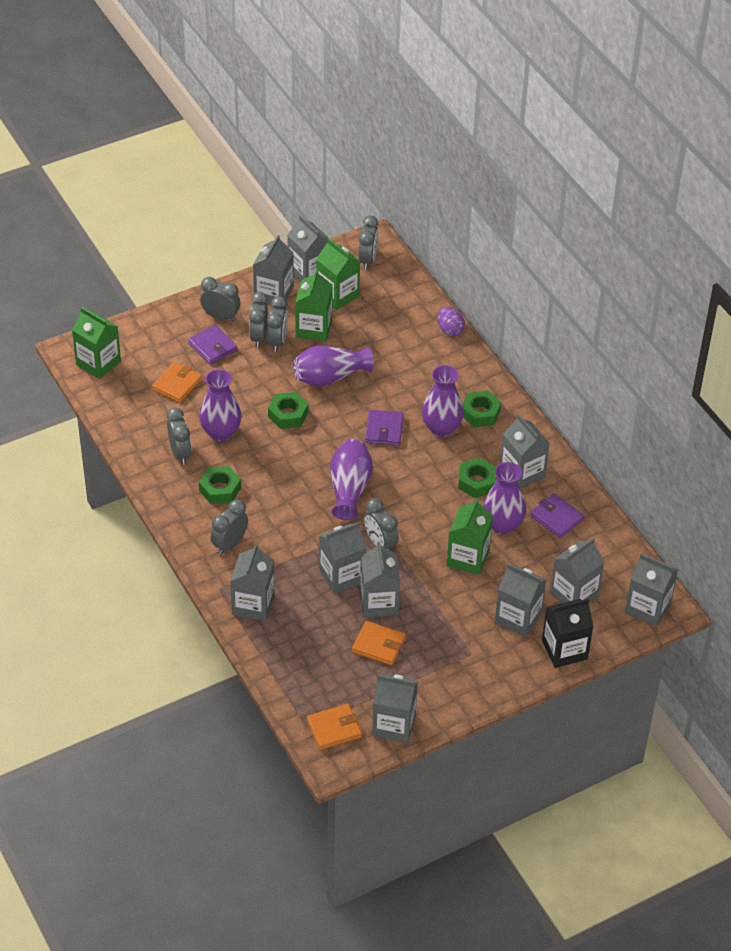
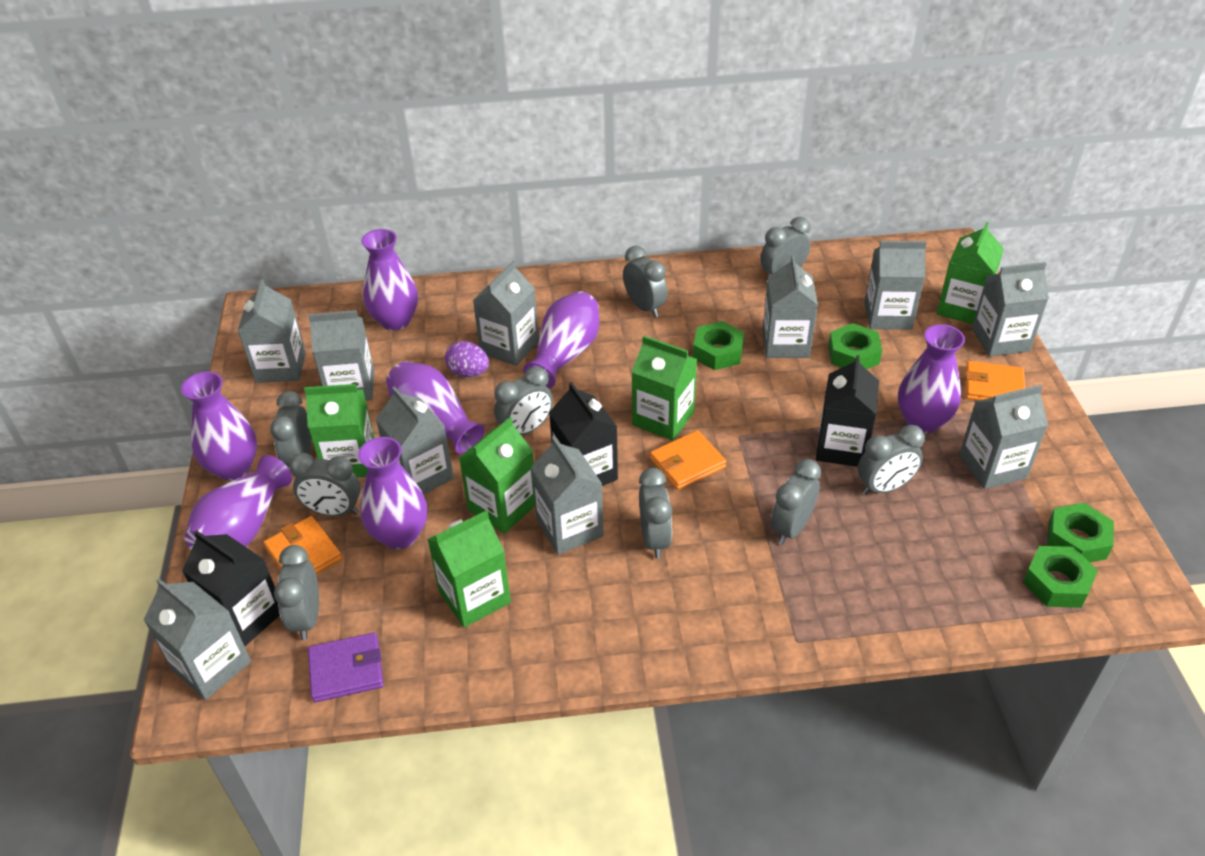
black carton: 1 -> 3
green carton: 4 -> 5
grey clock: 7 -> 9
purple vase: 5 -> 7
purple wallet: 3 -> 1

